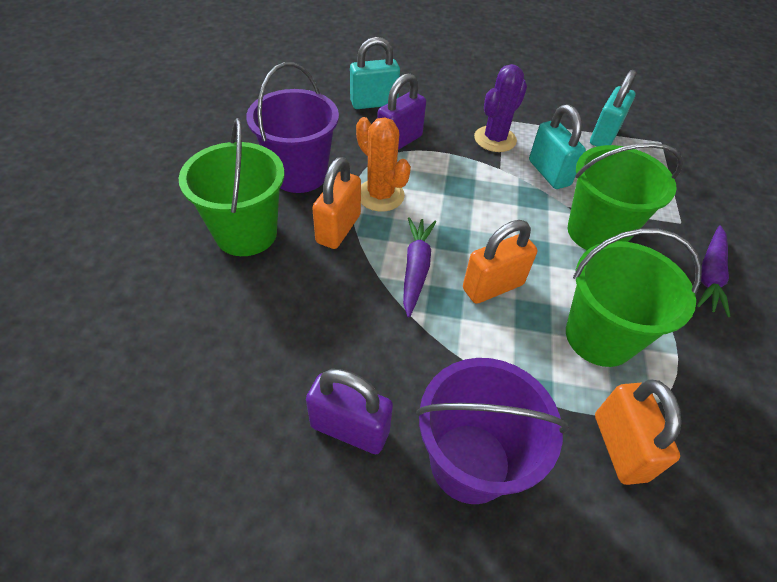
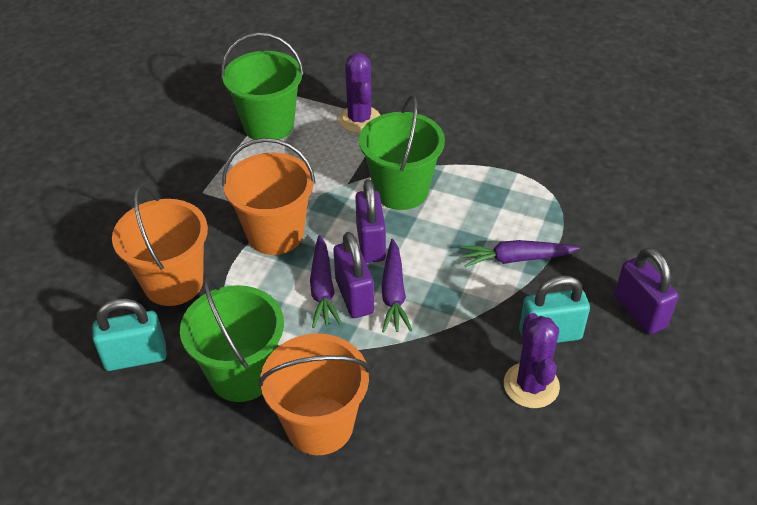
orange bucket: 0 -> 3
orange cactus: 1 -> 0
orange padlock: 3 -> 0
purple bucket: 2 -> 0
purple cactus: 1 -> 2
purple carrot: 2 -> 3
purple padlock: 2 -> 3
turquoise padlock: 3 -> 2

